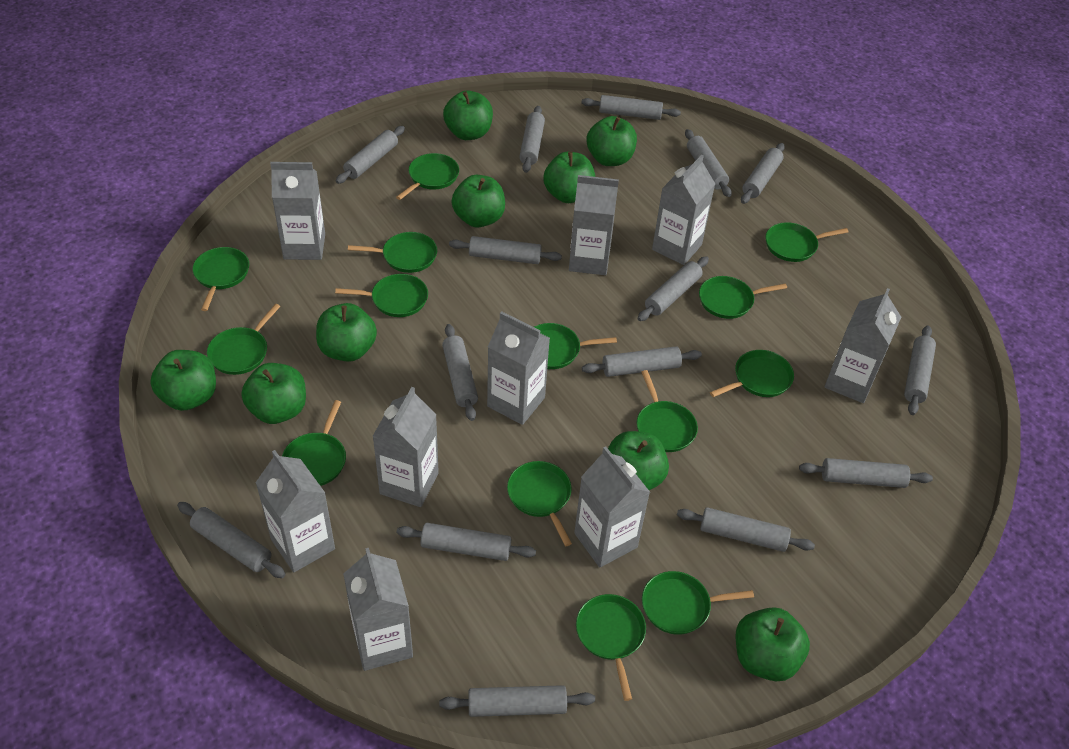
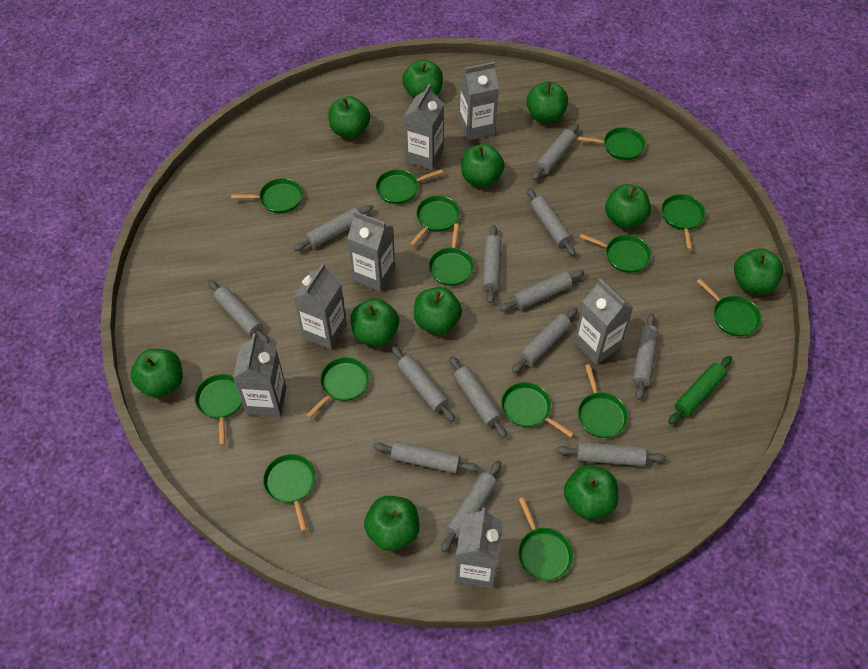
green apple: 9 -> 11
green rolling pin: 0 -> 1
grey carton: 9 -> 7
grey rolling pin: 15 -> 13

